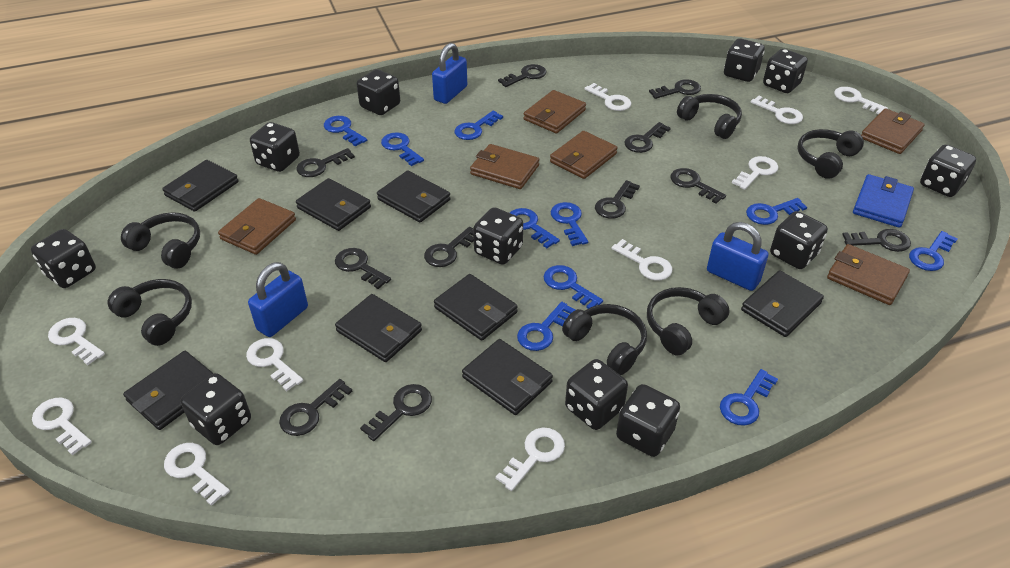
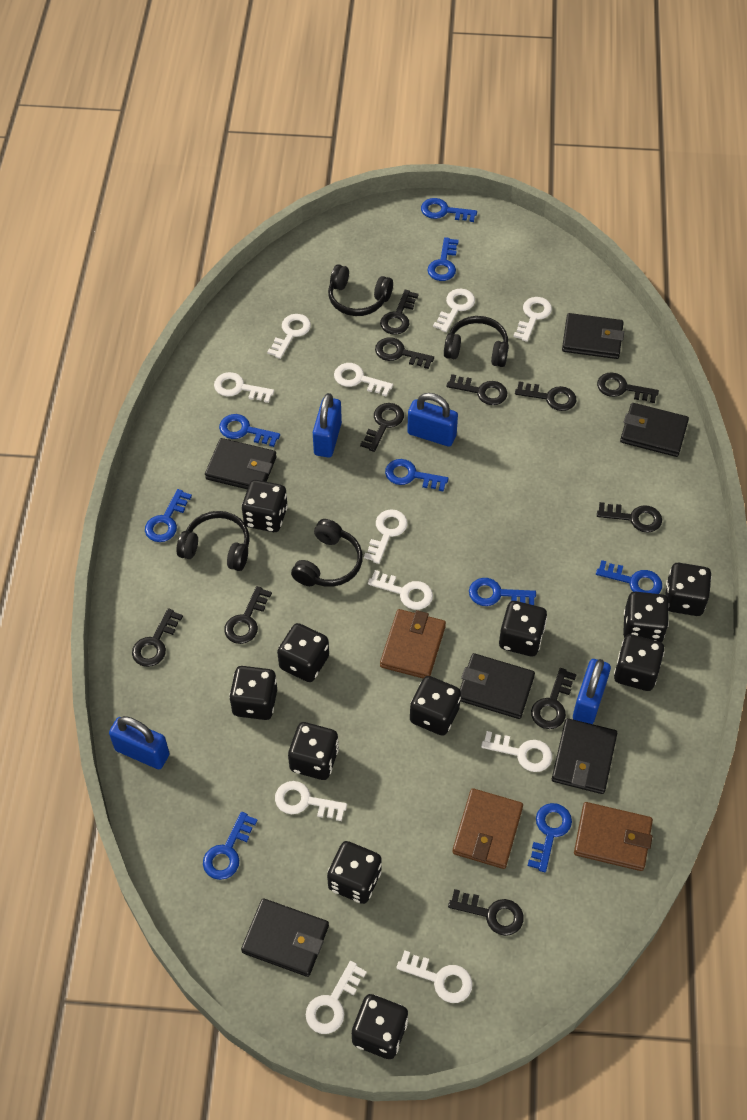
black headphones: 6 -> 4
black wallet: 8 -> 6
blue key: 10 -> 9
blue padlock: 3 -> 4
blue wallet: 1 -> 0
brown wallet: 6 -> 3
white key: 10 -> 11

